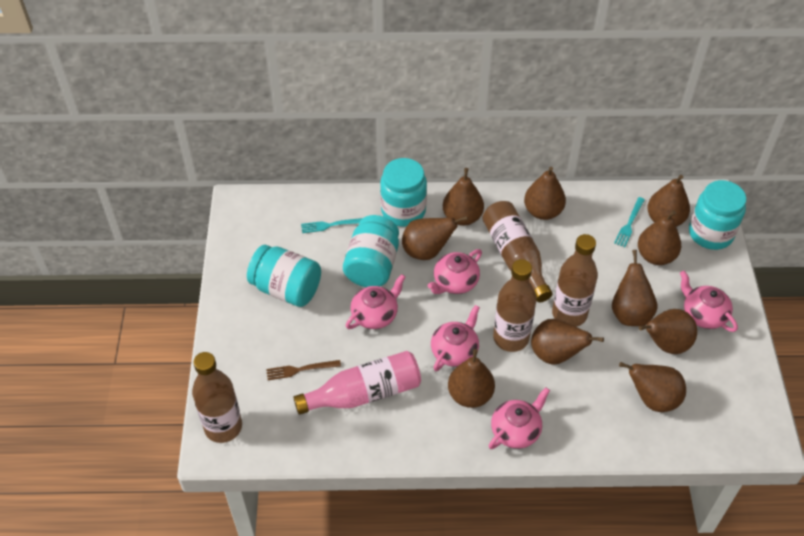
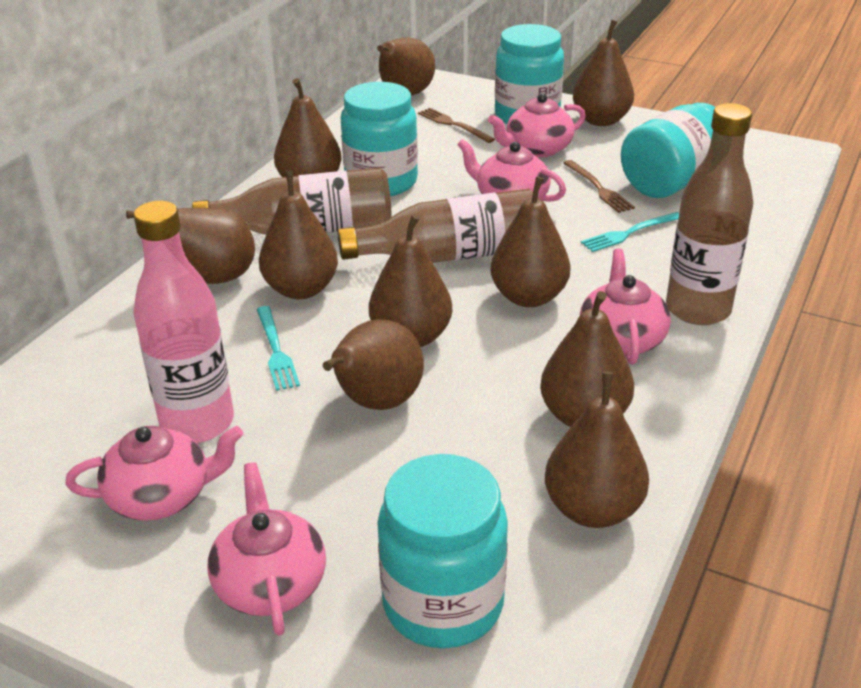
brown bottle: 4 -> 3
brown fork: 1 -> 2

